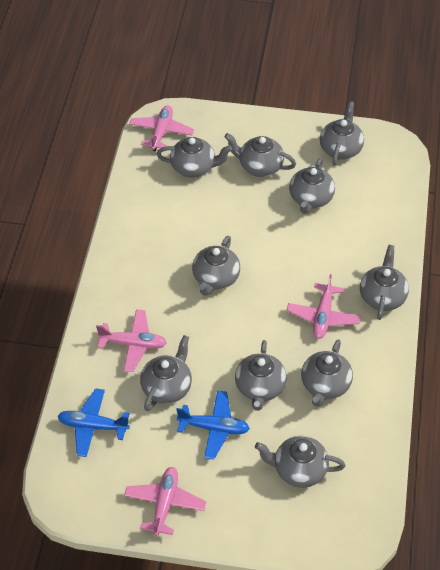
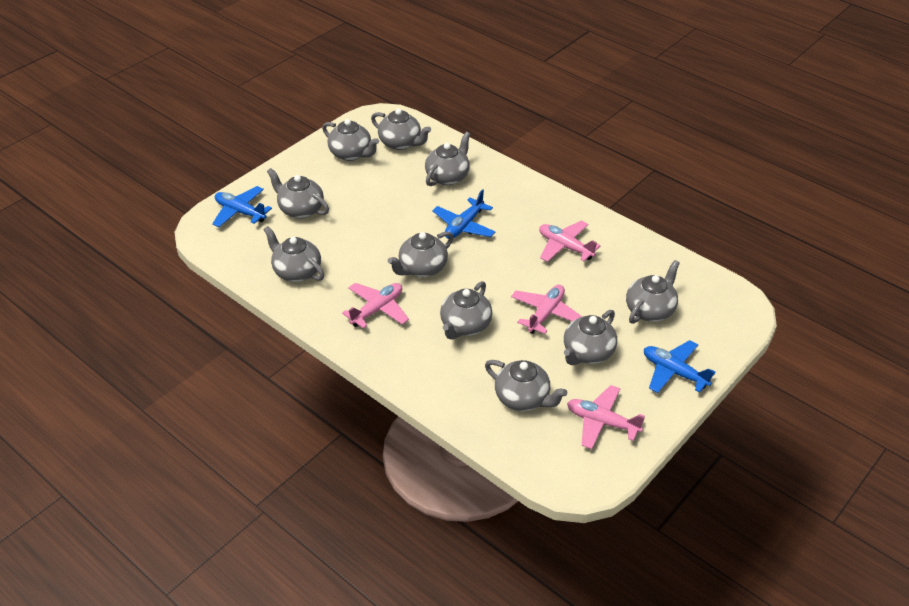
blue plane: 2 -> 3

